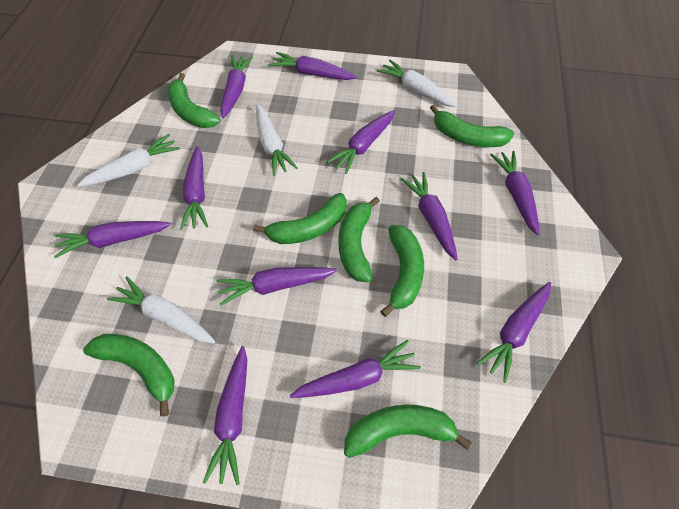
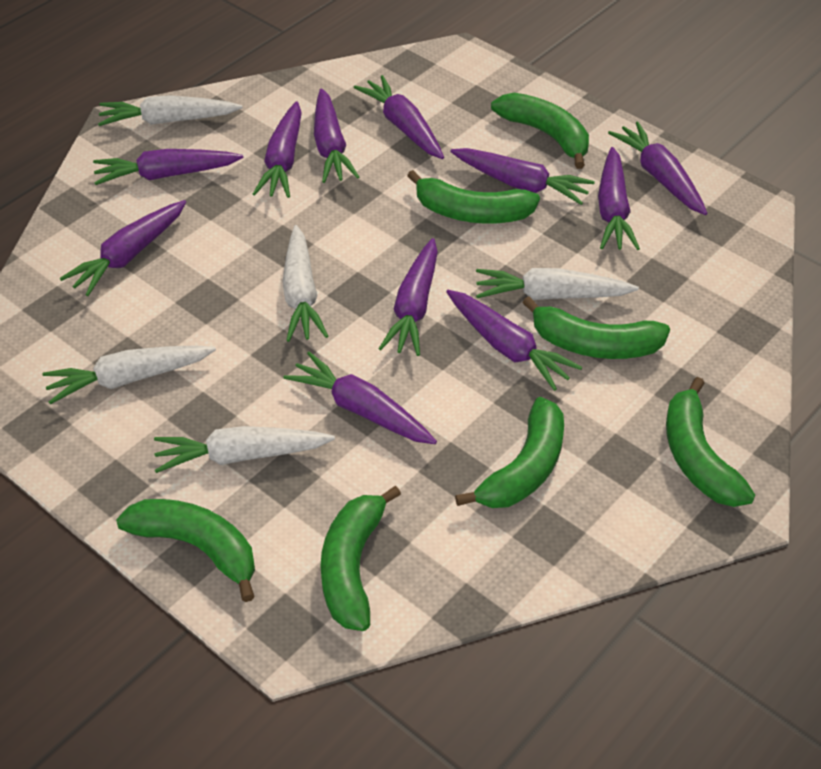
white carrot: 4 -> 5

